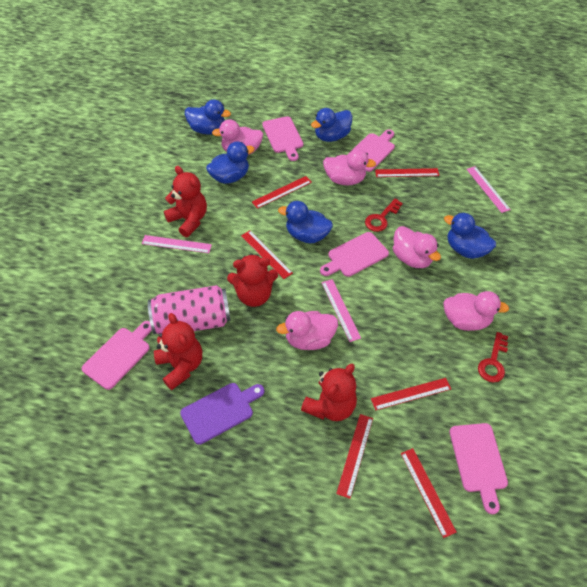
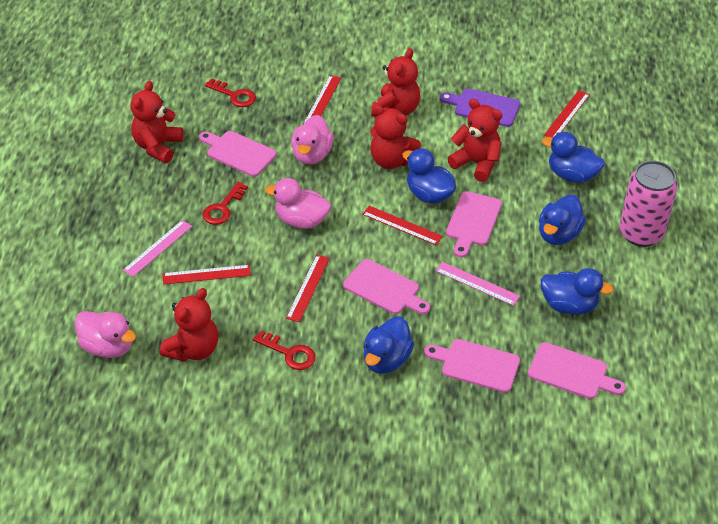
pink duck: 5 -> 3
pink ruler: 3 -> 2
red key: 2 -> 3
red ruler: 6 -> 5
red teddy bear: 4 -> 5

